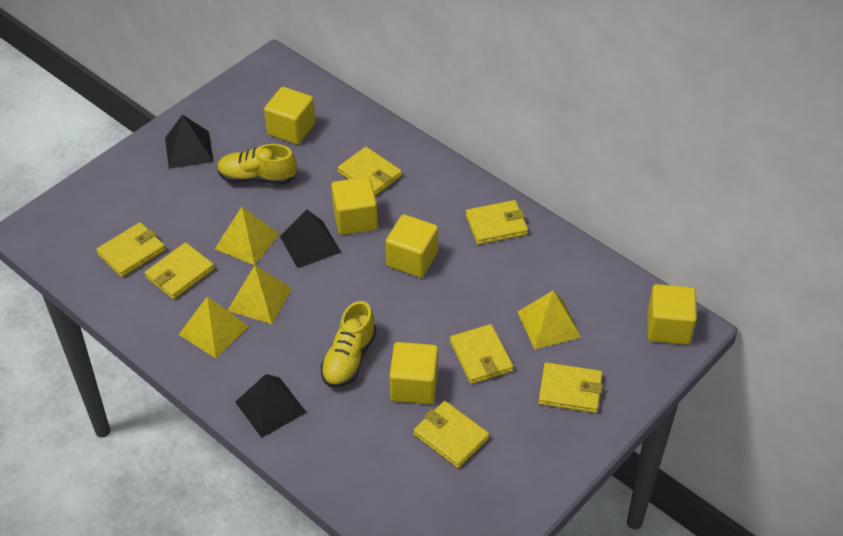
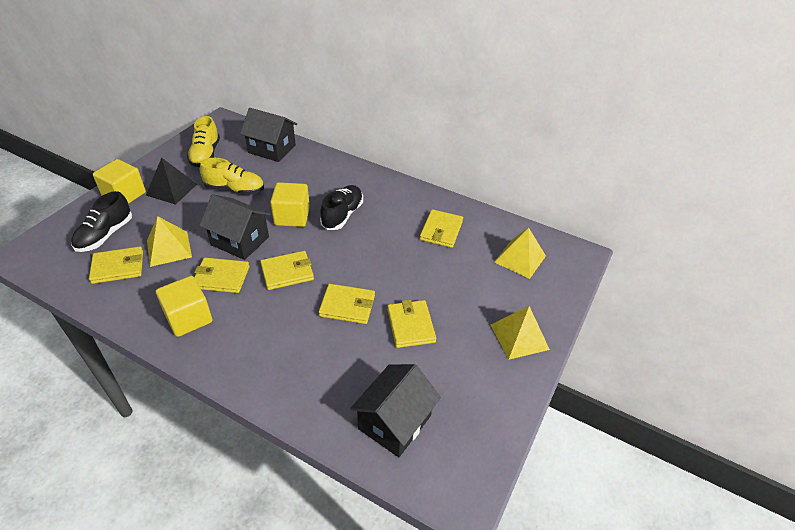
black house: 0 -> 3
black pyramid: 3 -> 1
black shoe: 0 -> 2
yellow cube: 5 -> 3
yellow pyramid: 4 -> 3
yellow wallet: 7 -> 6

